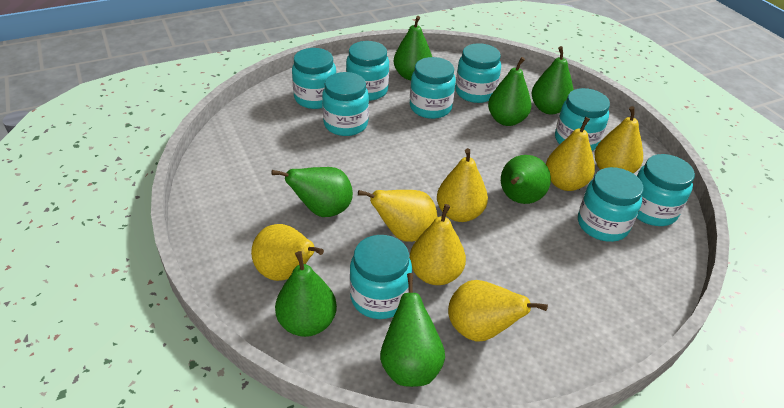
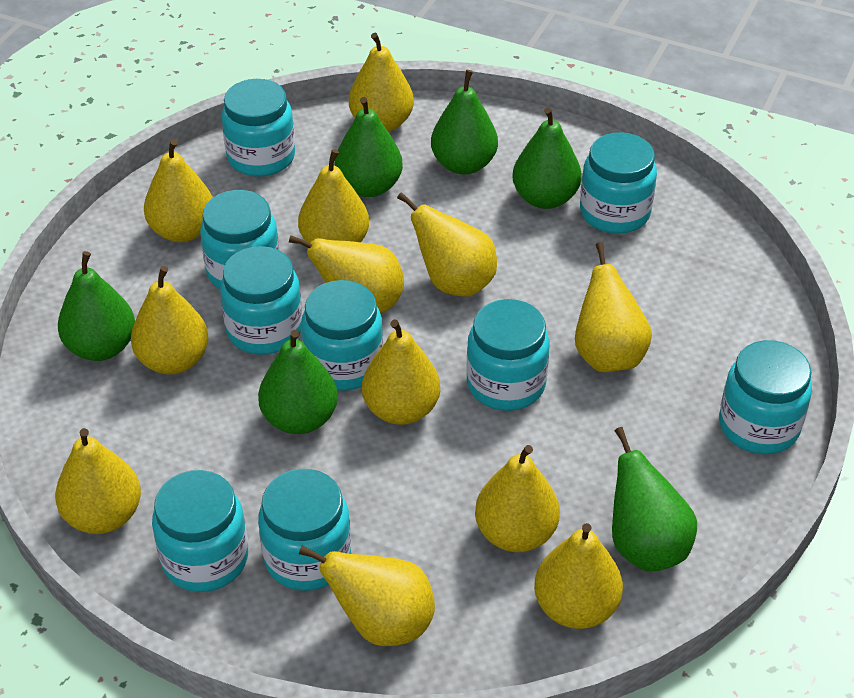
green pear: 7 -> 6
yellow pear: 7 -> 12

